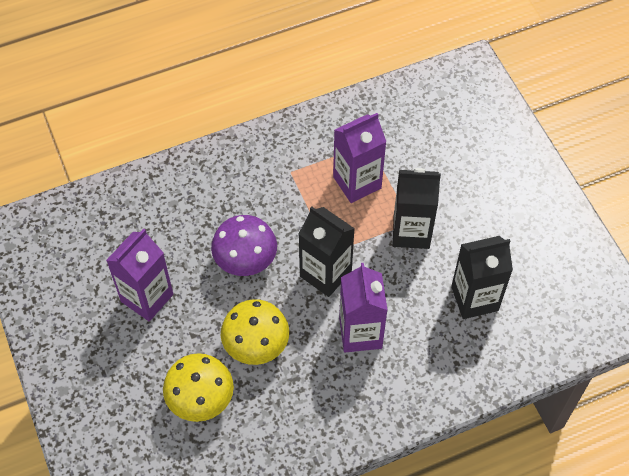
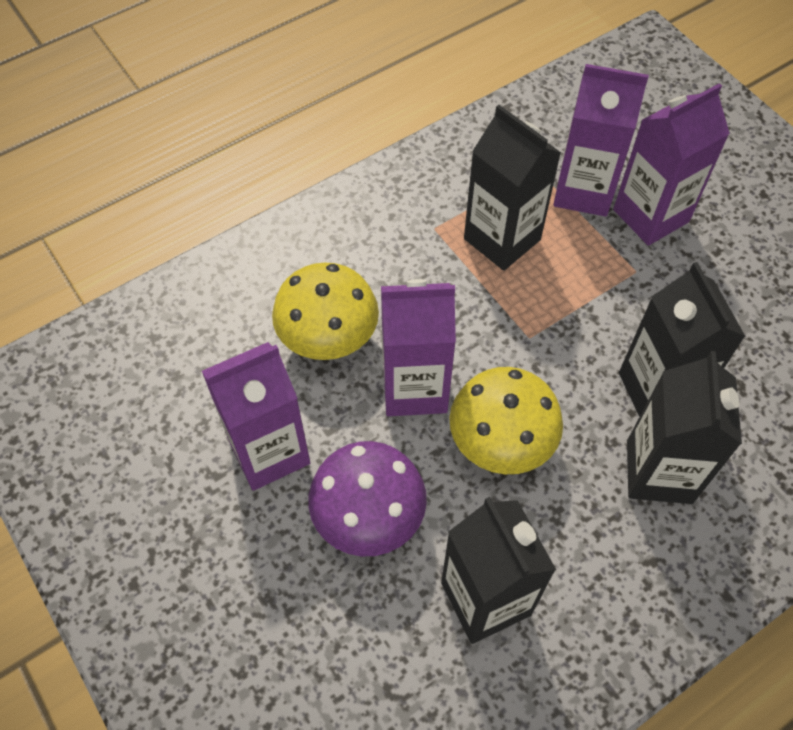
black carton: 3 -> 4
purple carton: 3 -> 4

